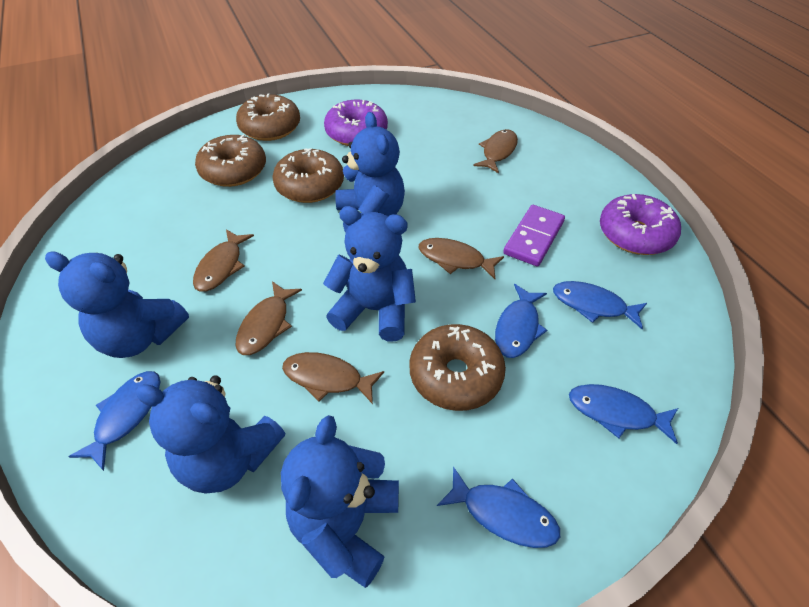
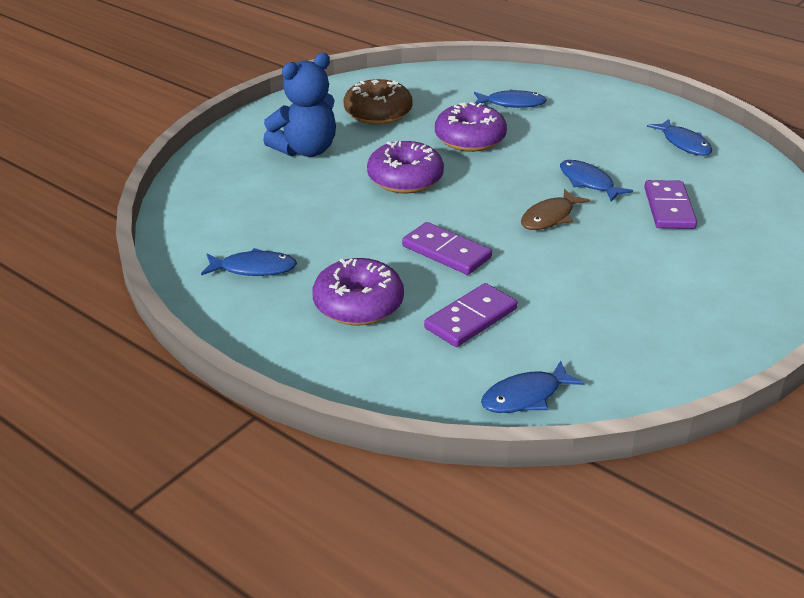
blue teddy bear: 5 -> 1
brown donut: 4 -> 1
brown fish: 5 -> 1
purple domino: 1 -> 3
purple donut: 2 -> 3

